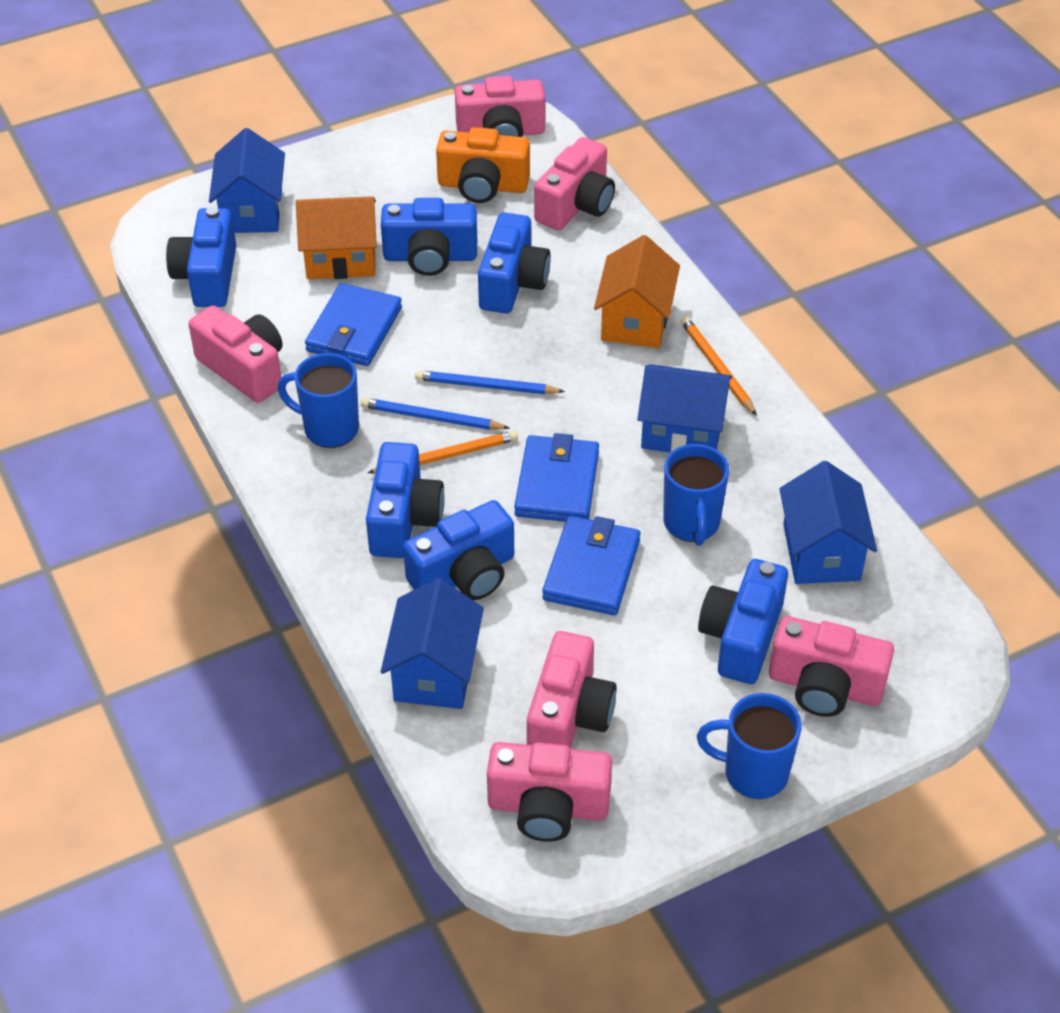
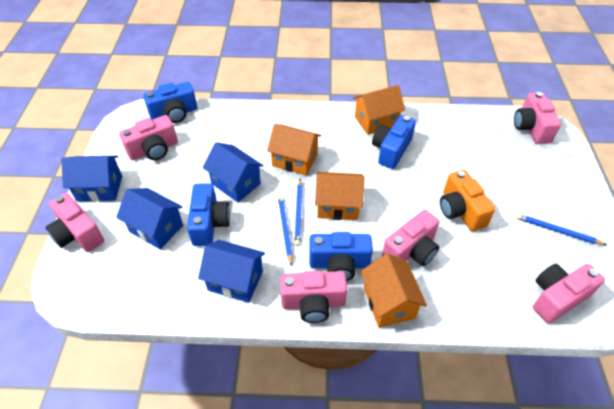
blue camera: 6 -> 4
blue mug: 3 -> 0
blue pencil: 2 -> 3
blue wallet: 3 -> 0
orange house: 2 -> 4
orange pencil: 2 -> 0

